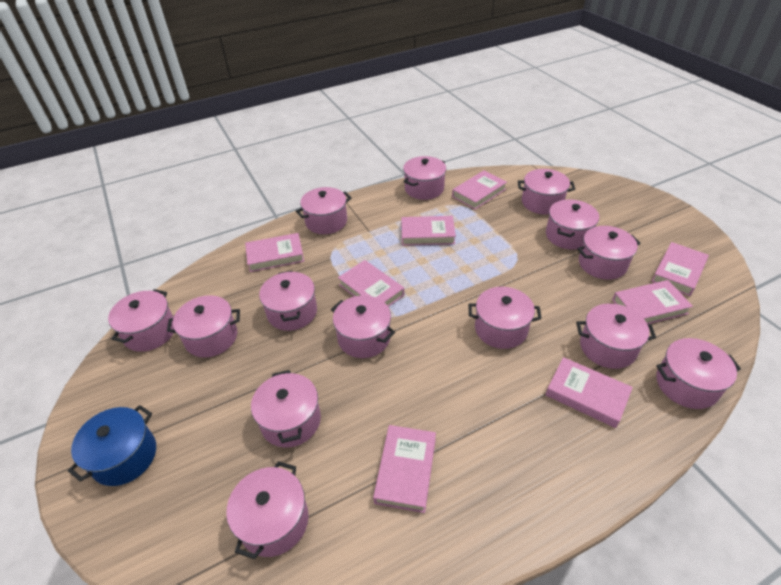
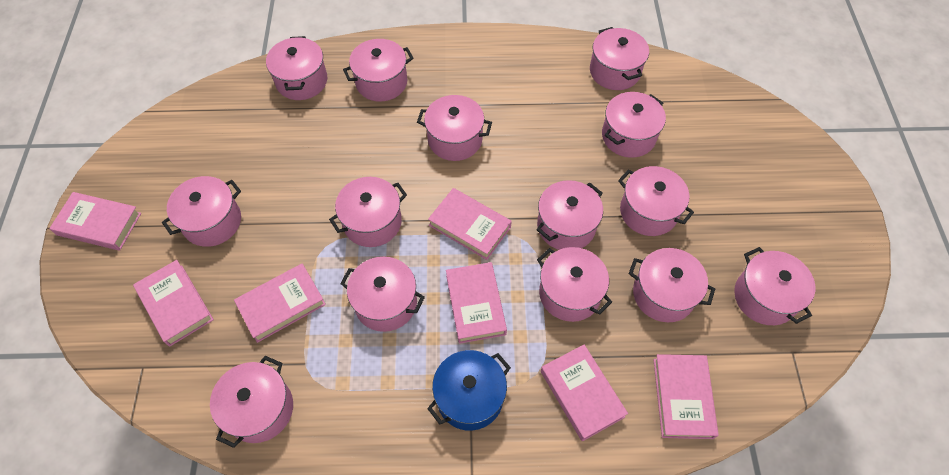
pink book: 8 -> 7

